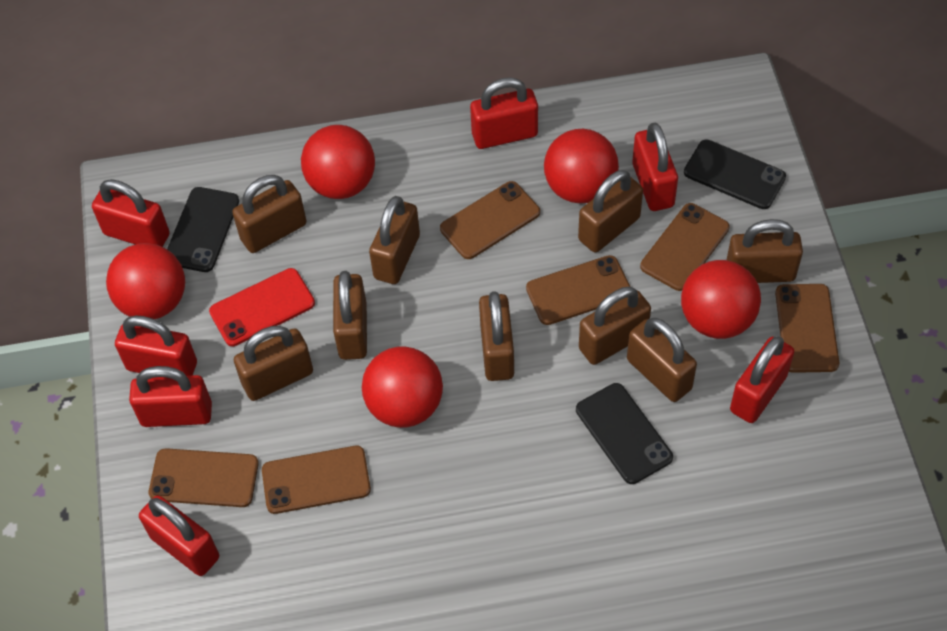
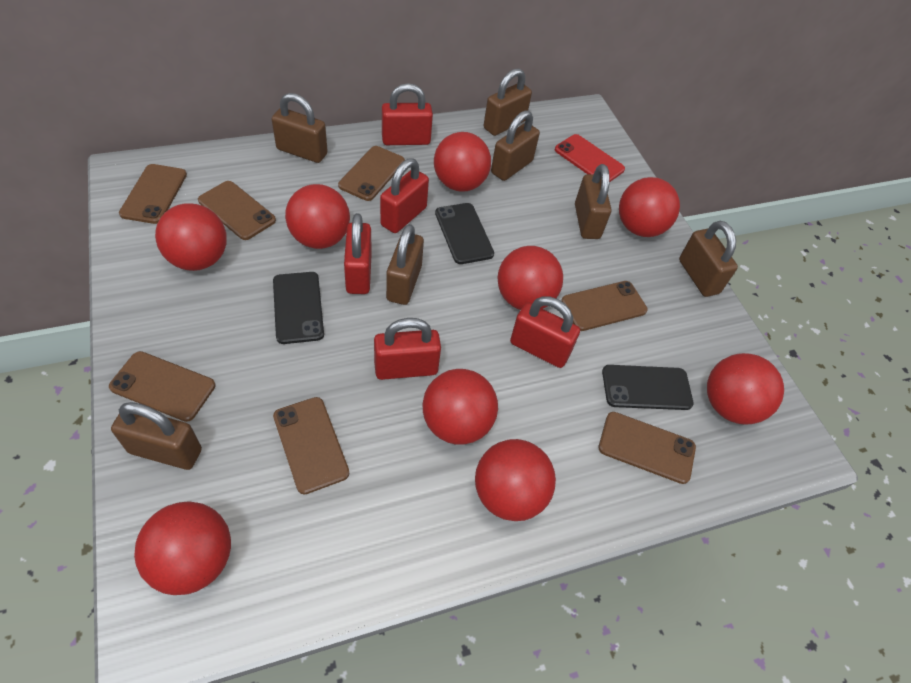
brown padlock: 9 -> 7
brown phone: 6 -> 7
red ball: 5 -> 9
red padlock: 7 -> 5

